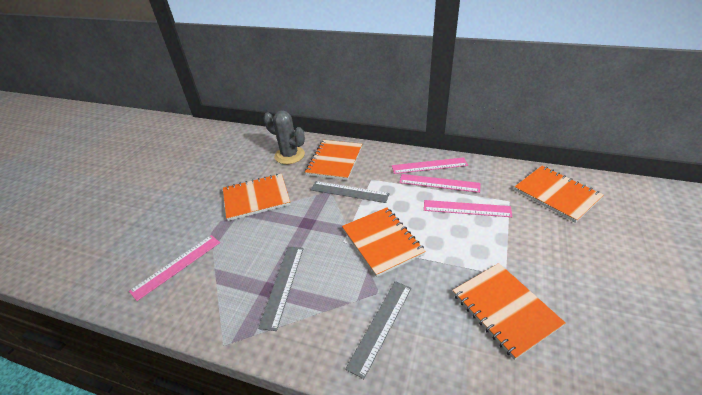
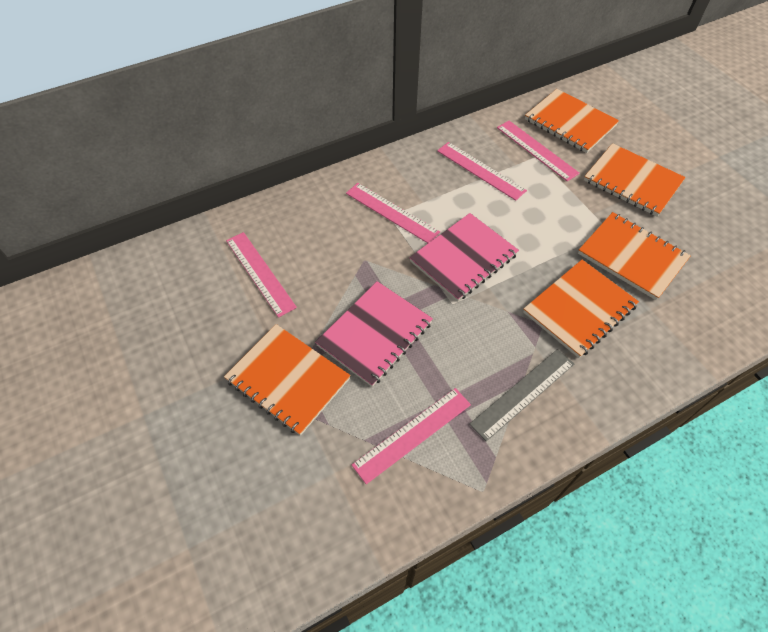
grey cactus: 1 -> 0
grey ruler: 3 -> 1
pink notebook: 0 -> 2
pink ruler: 4 -> 5

